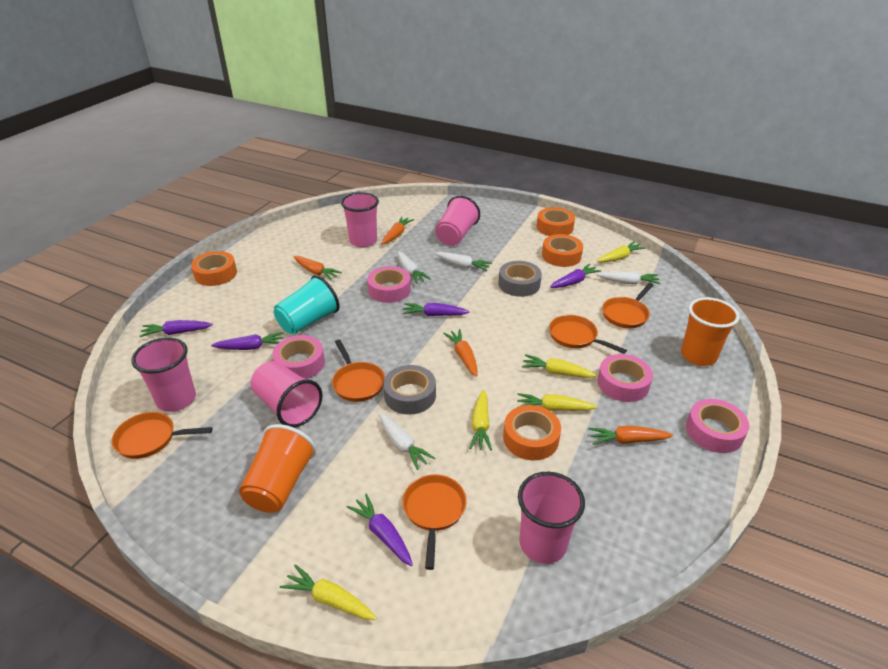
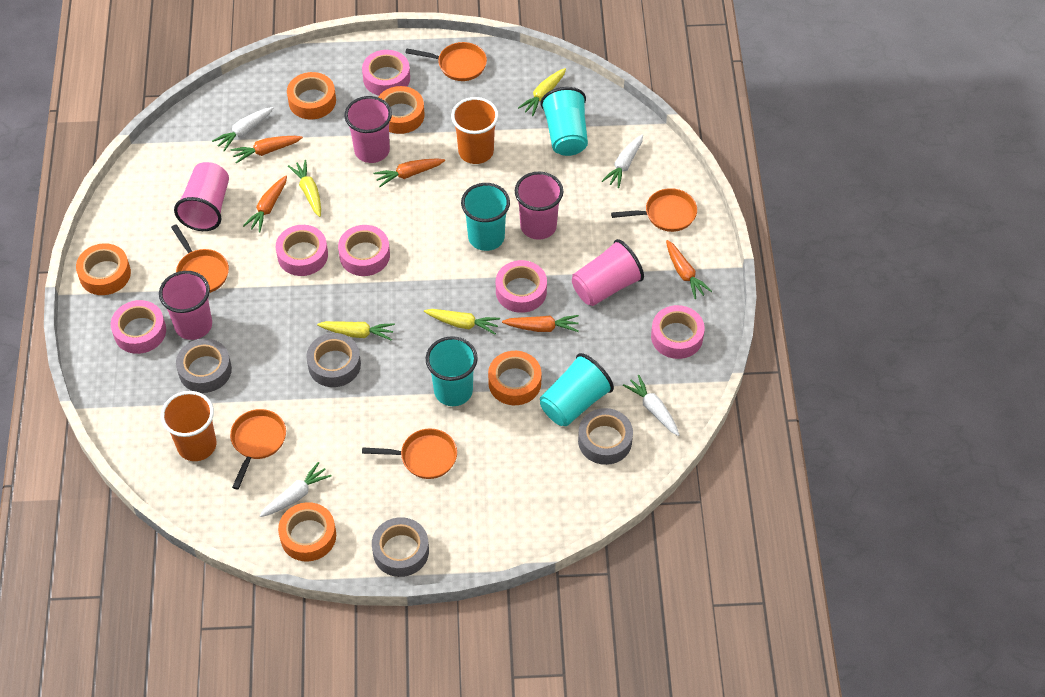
grey tape: 2 -> 4
orange carrot: 4 -> 5
orange tape: 4 -> 5
pink tape: 4 -> 6
purple carrot: 5 -> 0
turquoise cup: 1 -> 4
yellow carrot: 5 -> 4

